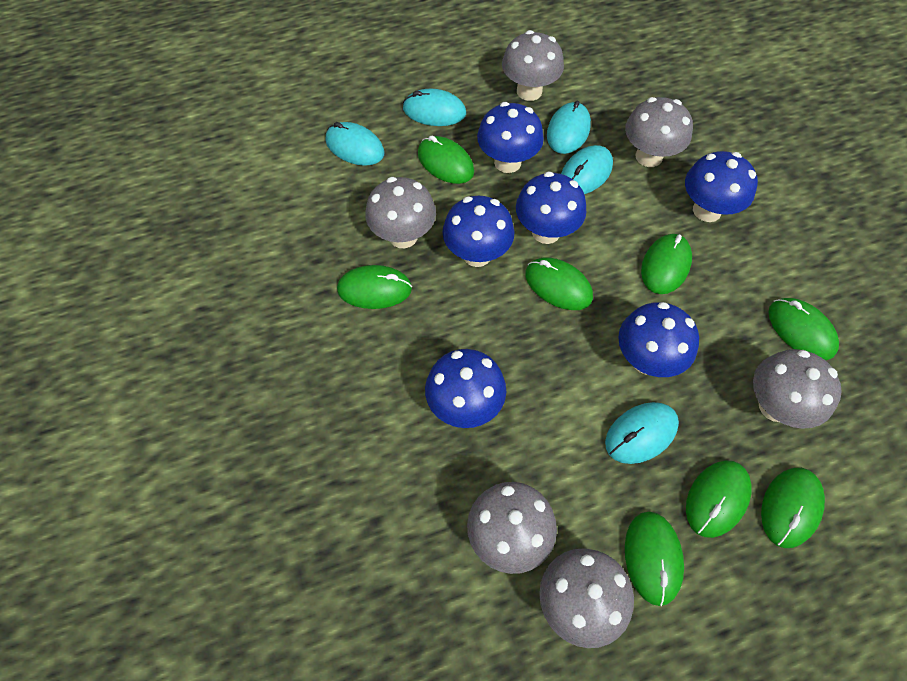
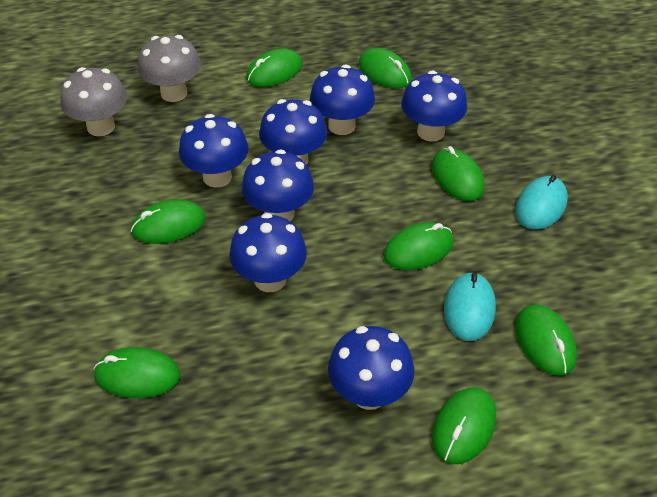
blue mushroom: 6 -> 7
grey mushroom: 6 -> 2
turquoise mouse: 5 -> 2

